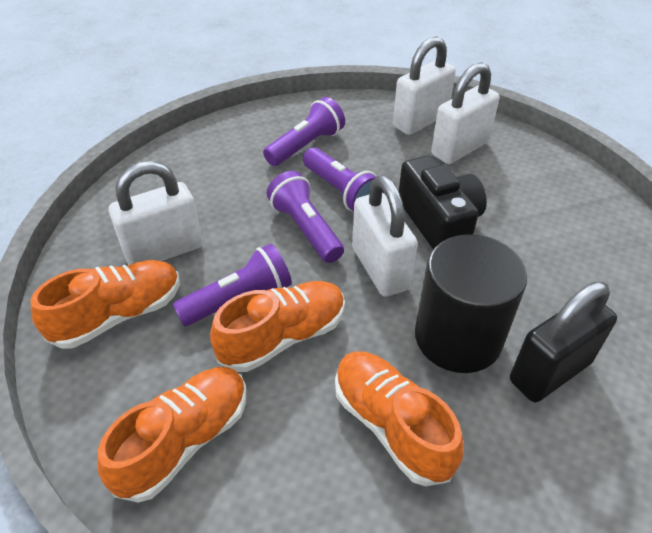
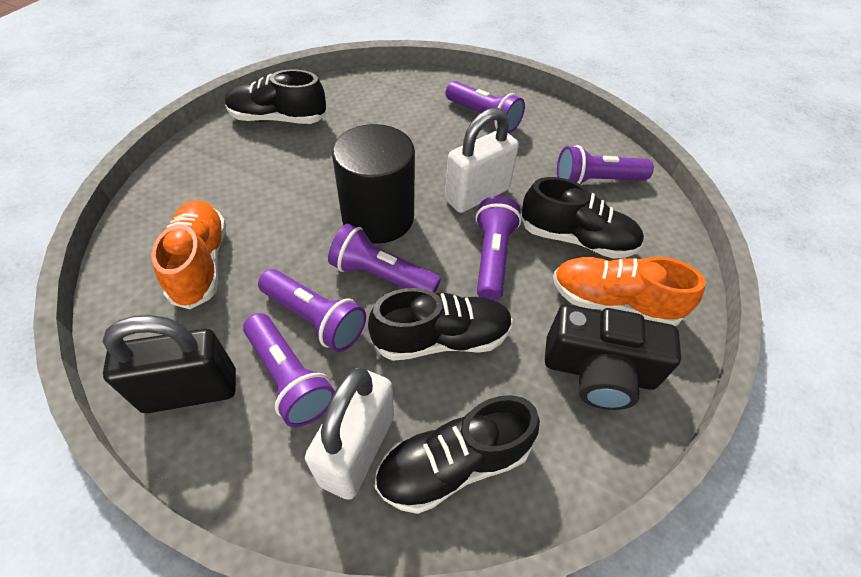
black shoe: 0 -> 4
orange shoe: 4 -> 2
purple flashlight: 4 -> 6
white padlock: 4 -> 2

